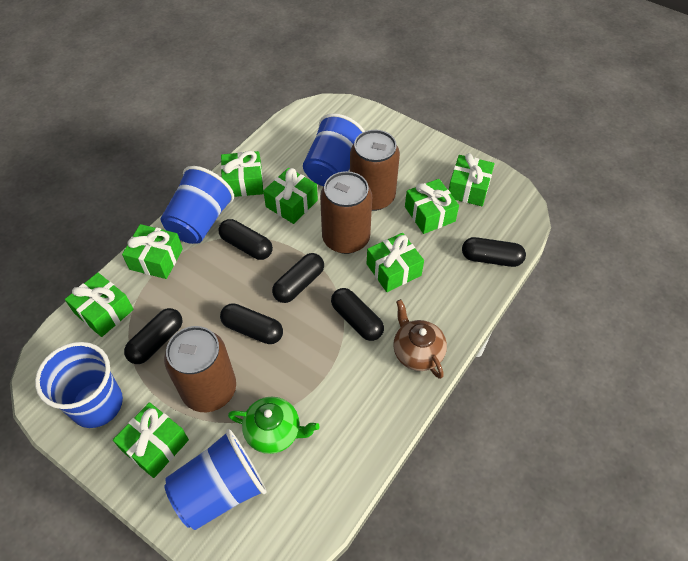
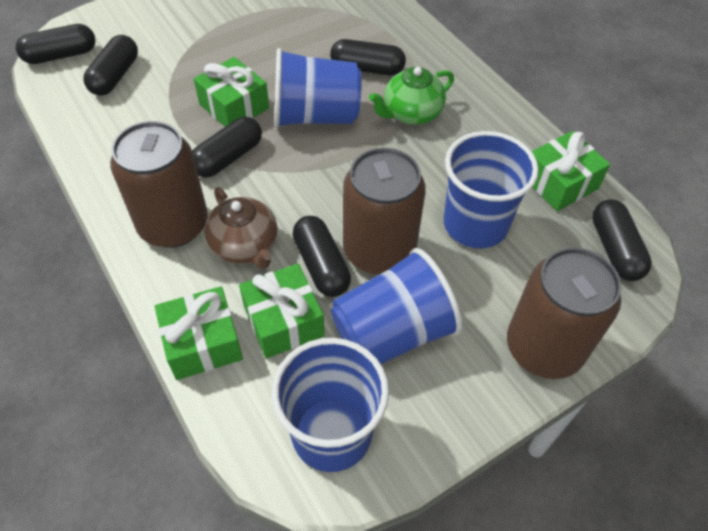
green gift: 8 -> 4

